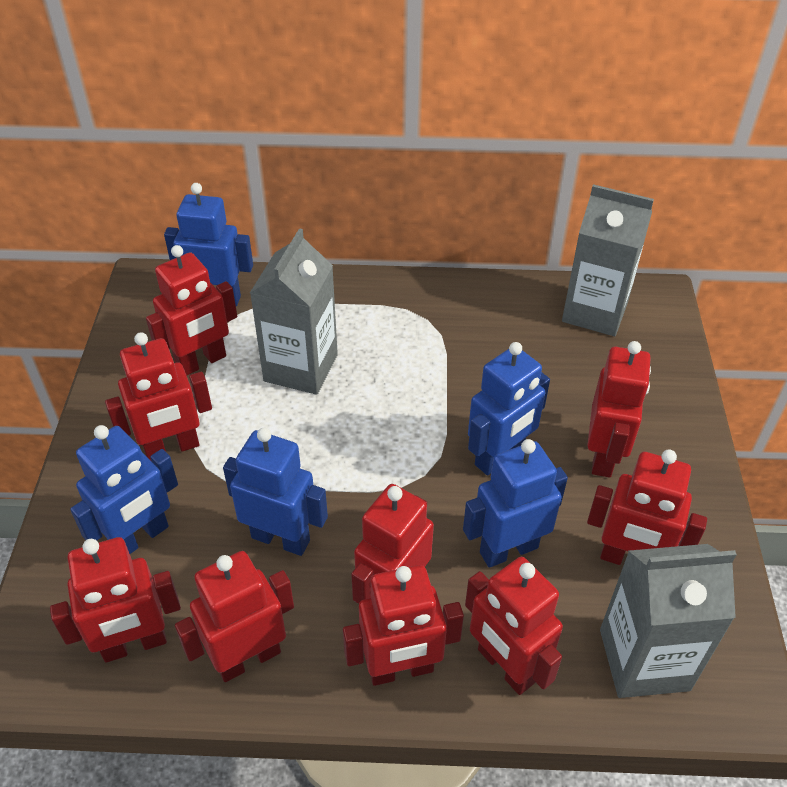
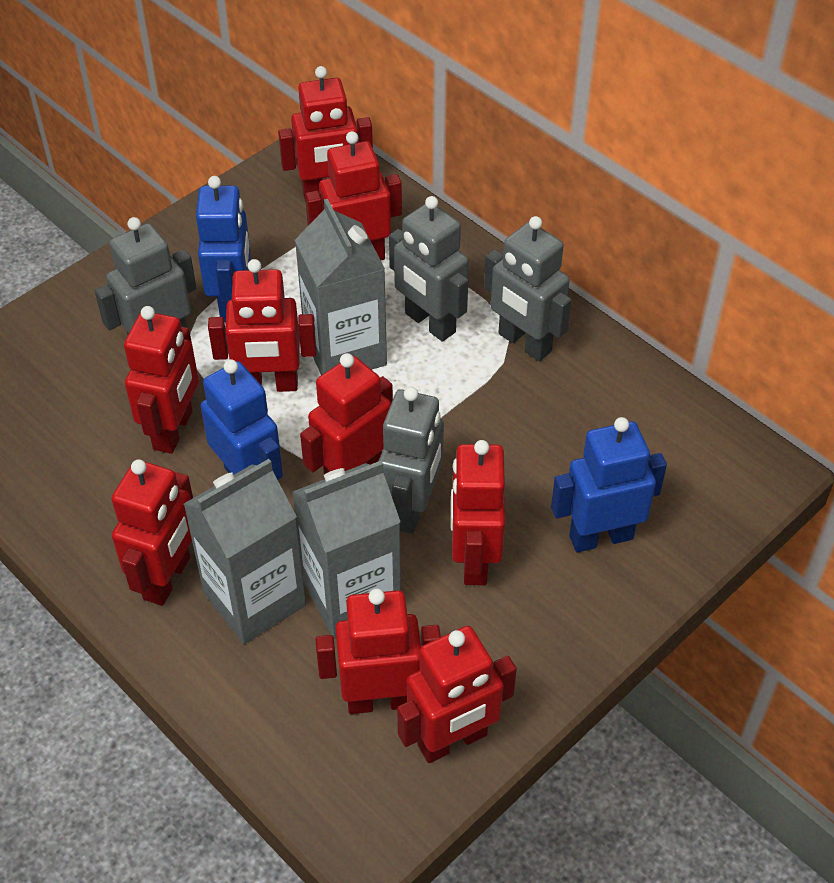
blue robot: 5 -> 3
grey robot: 0 -> 4

